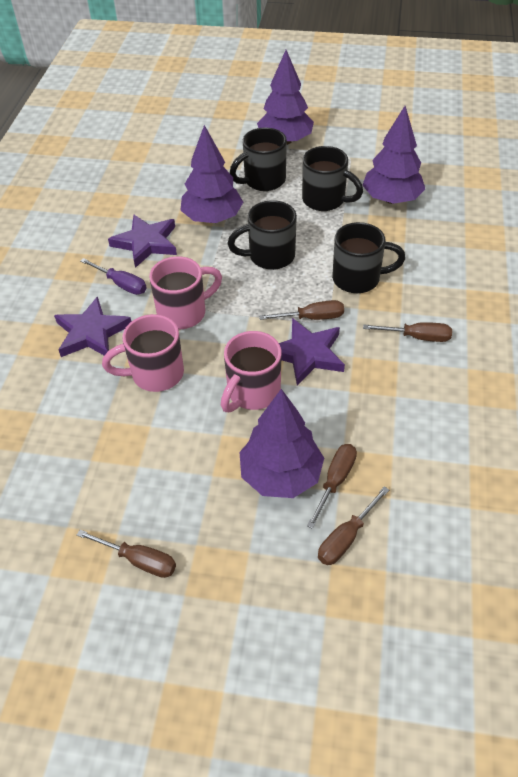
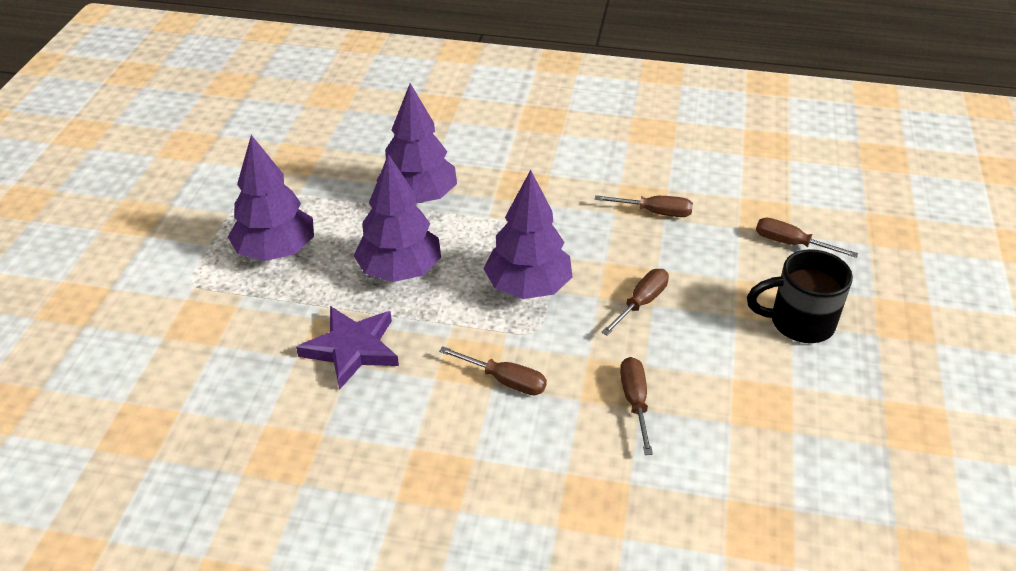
black mug: 4 -> 1
pink mug: 3 -> 0
purple screwdriver: 1 -> 0
purple star: 3 -> 1

